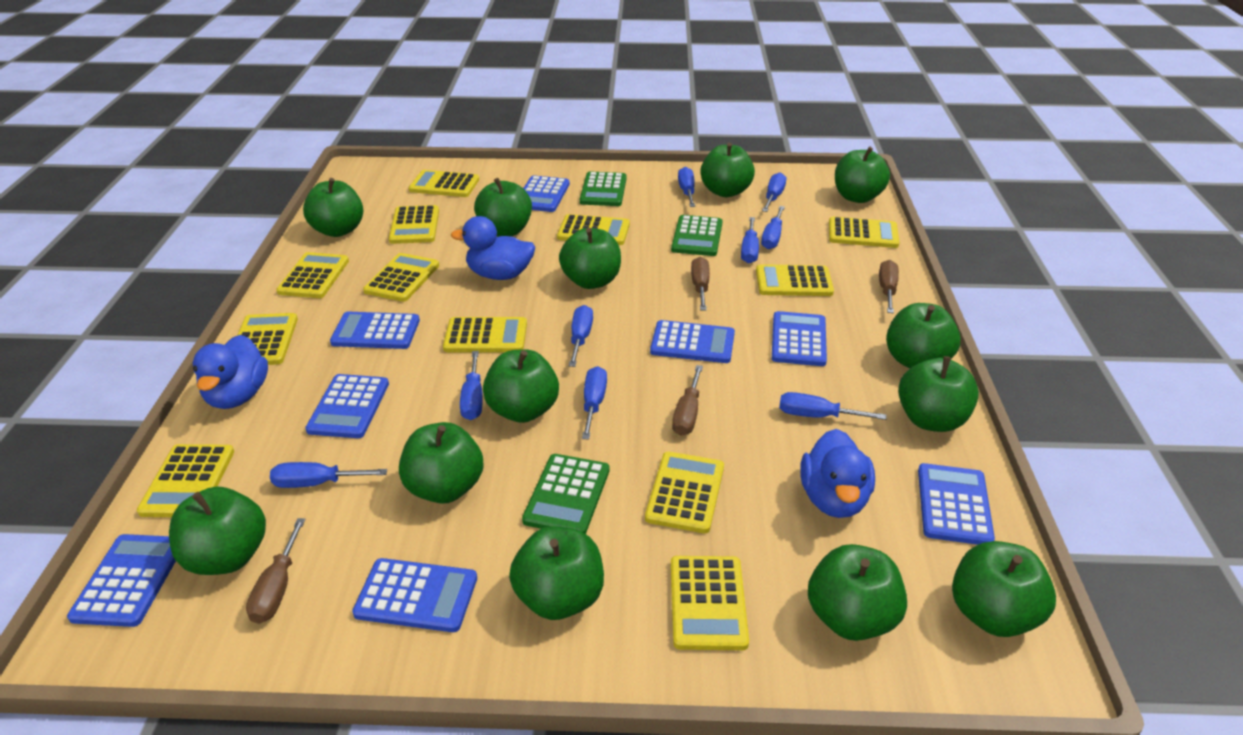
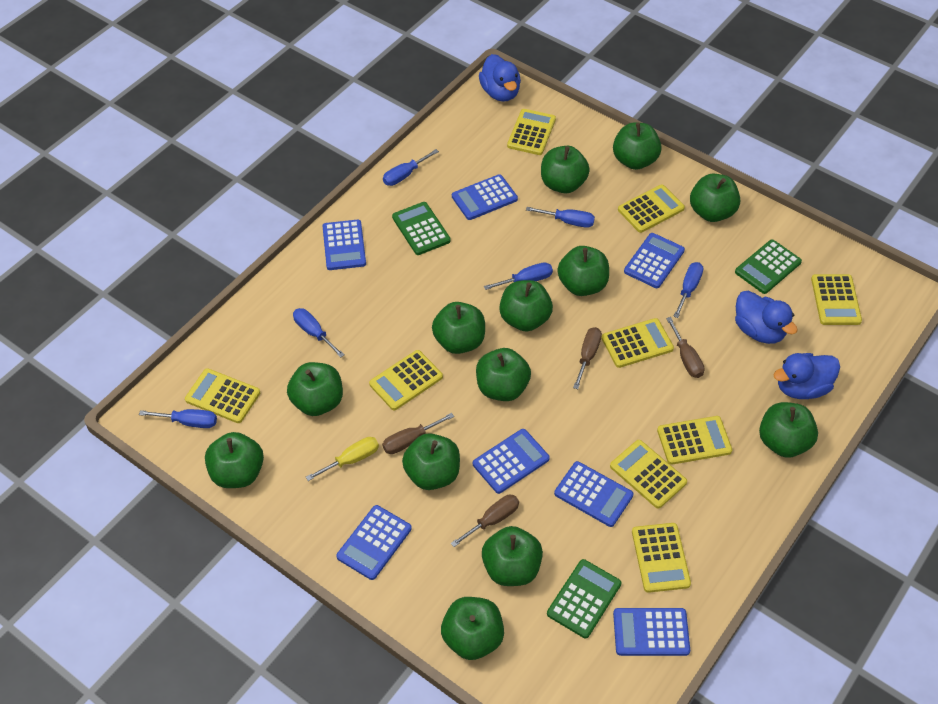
blue calculator: 8 -> 7
blue screwdriver: 9 -> 6
yellow calculator: 12 -> 9
yellow screwdriver: 0 -> 1

